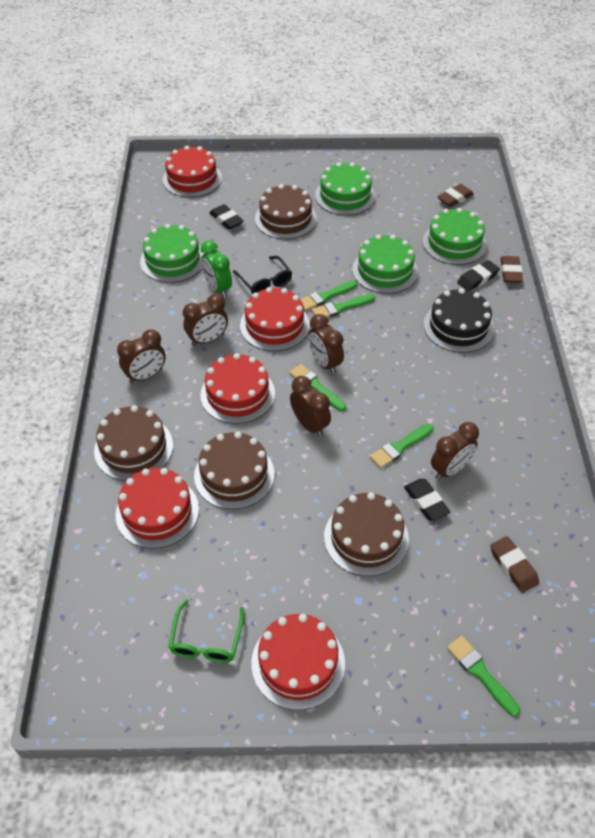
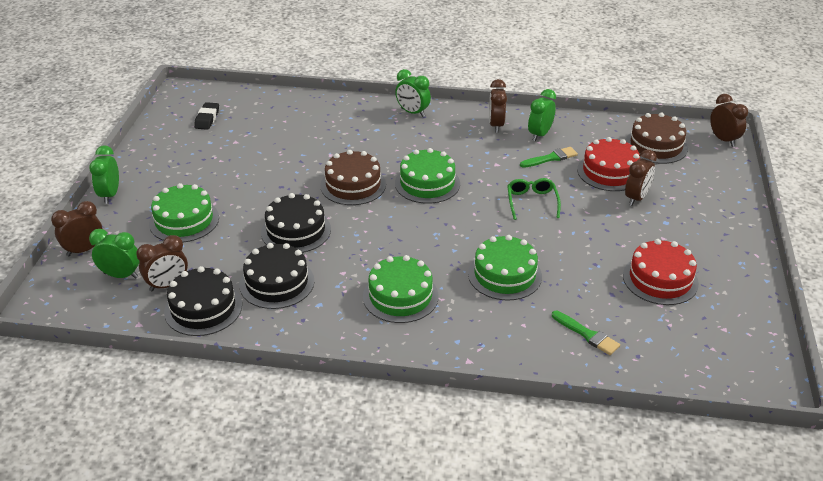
black cake: 1 -> 3
black eraser: 3 -> 1
black glasses: 1 -> 0
brown cake: 4 -> 2
brown eraser: 3 -> 0
green brush: 5 -> 2
green clock: 1 -> 4
red cake: 5 -> 2

